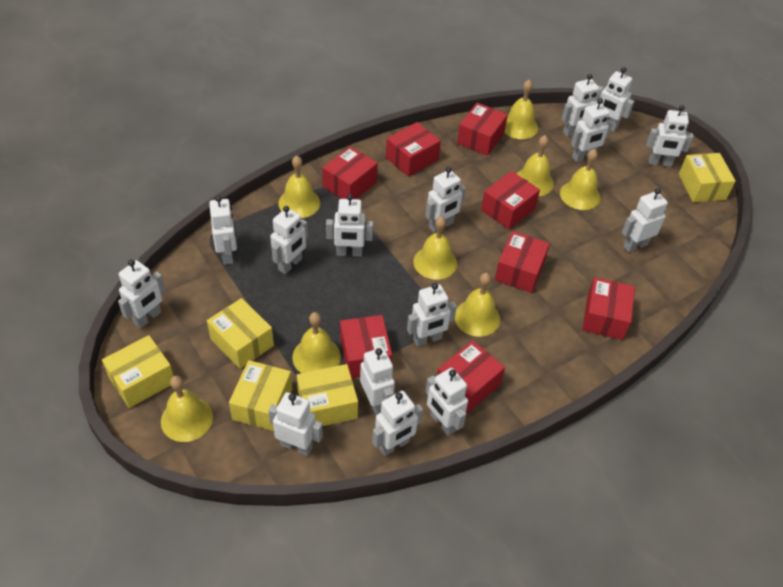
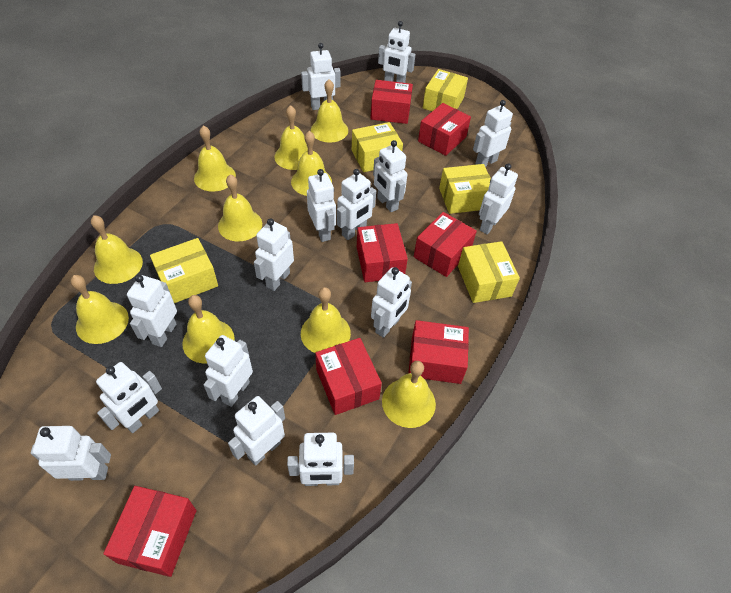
red box: 8 -> 7
yellow bell: 8 -> 10

